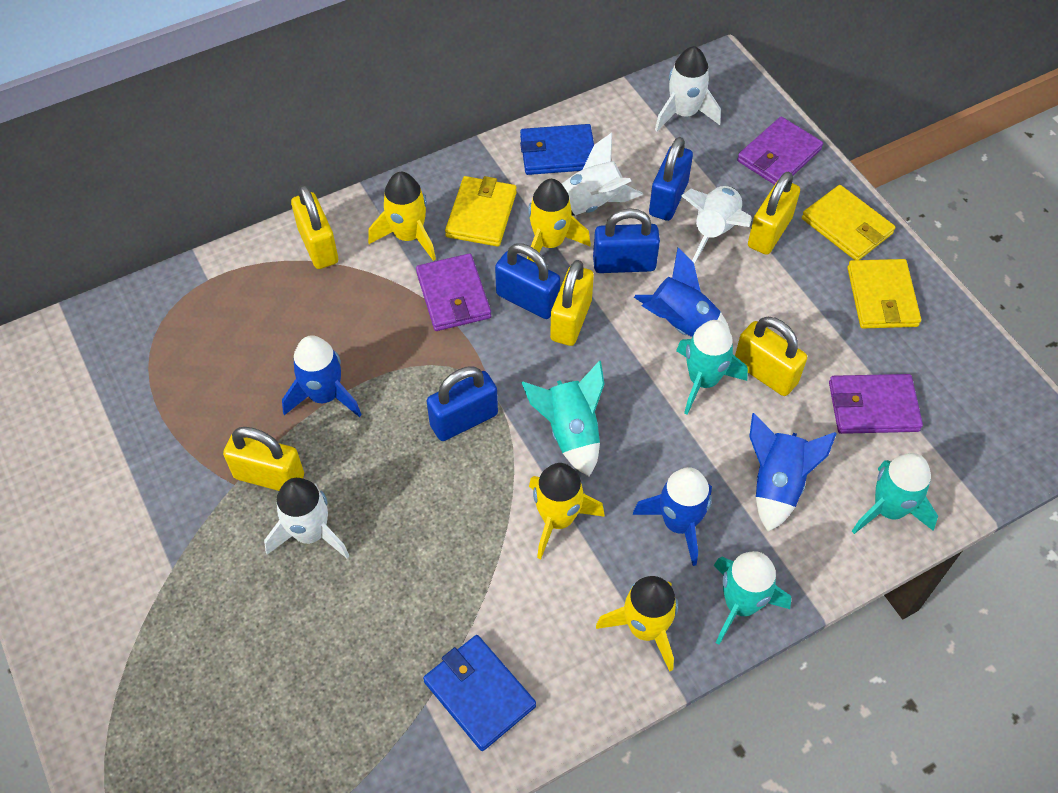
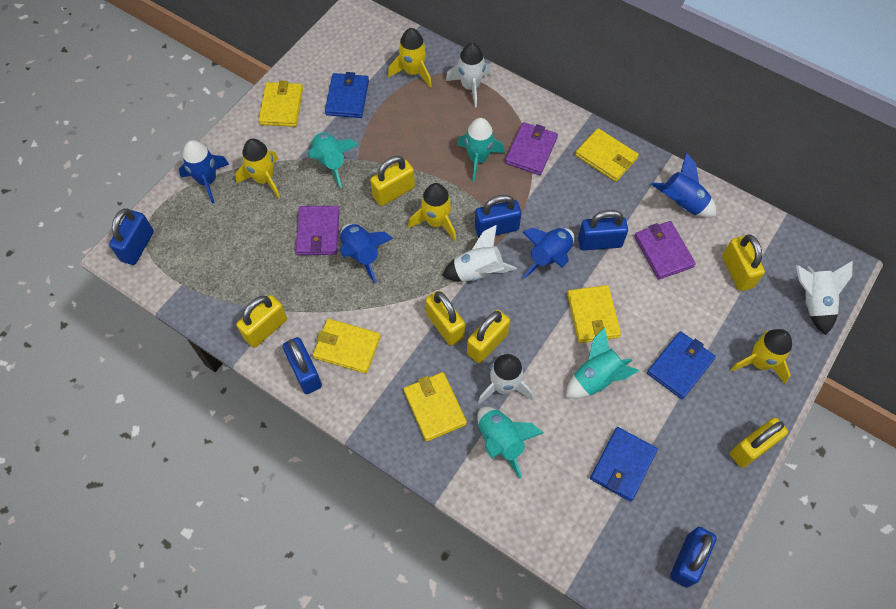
blue padlock: 4 -> 5
blue wallet: 2 -> 3
yellow padlock: 5 -> 6
yellow wallet: 3 -> 5

